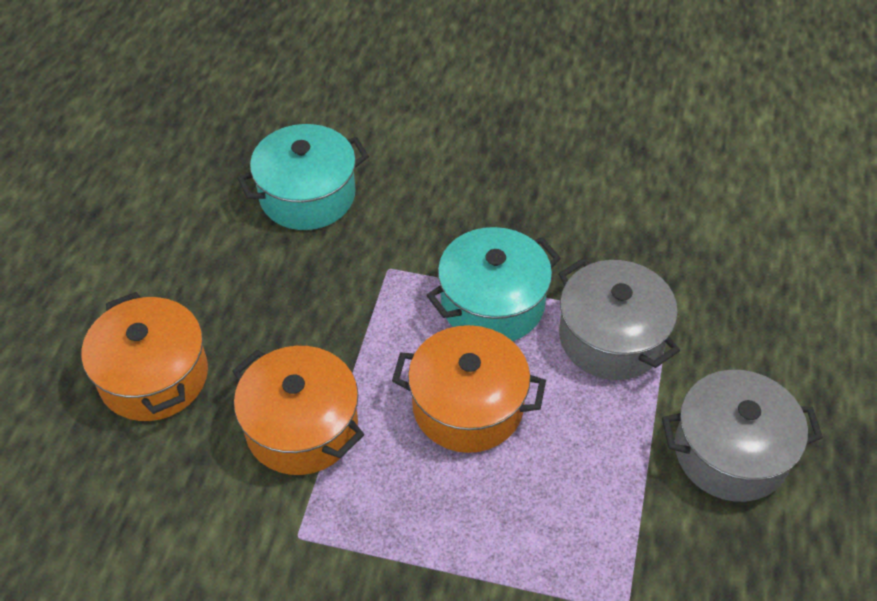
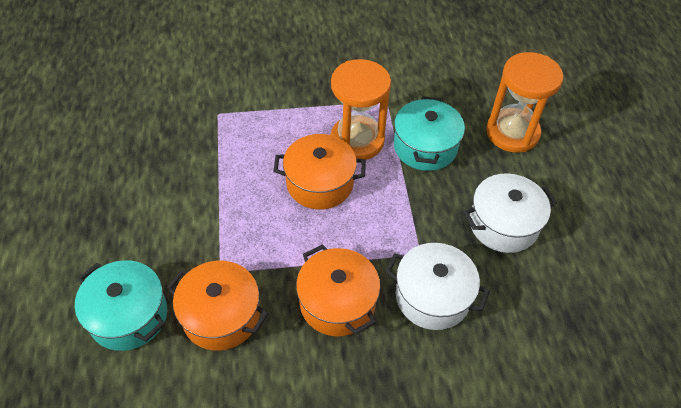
grey pot: 2 -> 0
orange hourglass: 0 -> 2
white pot: 0 -> 2

